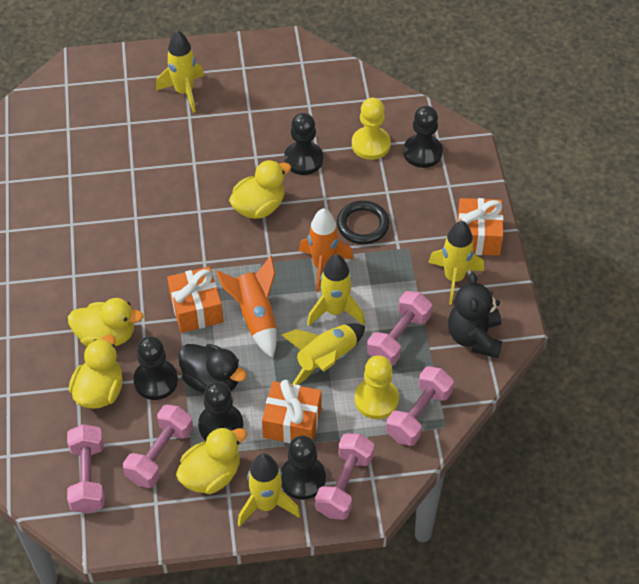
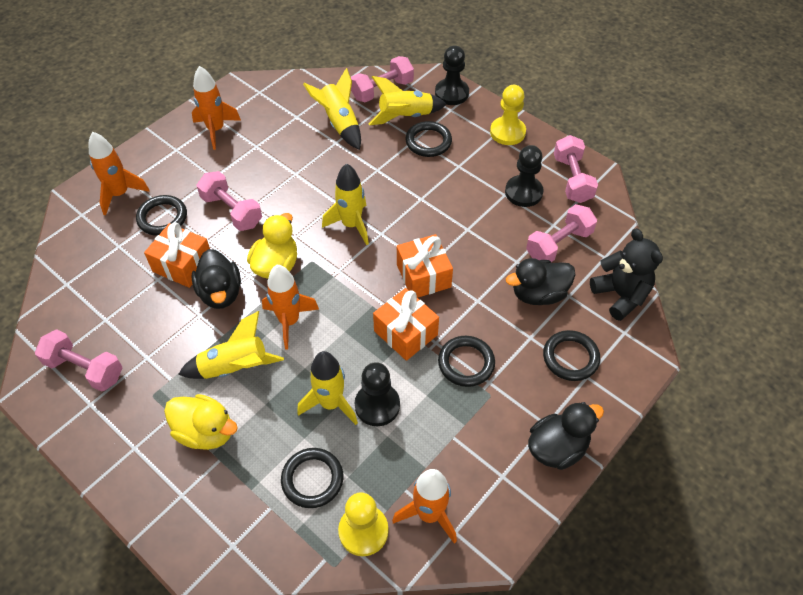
black duck: 1 -> 3
black pawn: 5 -> 3
black ring: 1 -> 5
orange rocket: 2 -> 4
yellow duck: 4 -> 2

